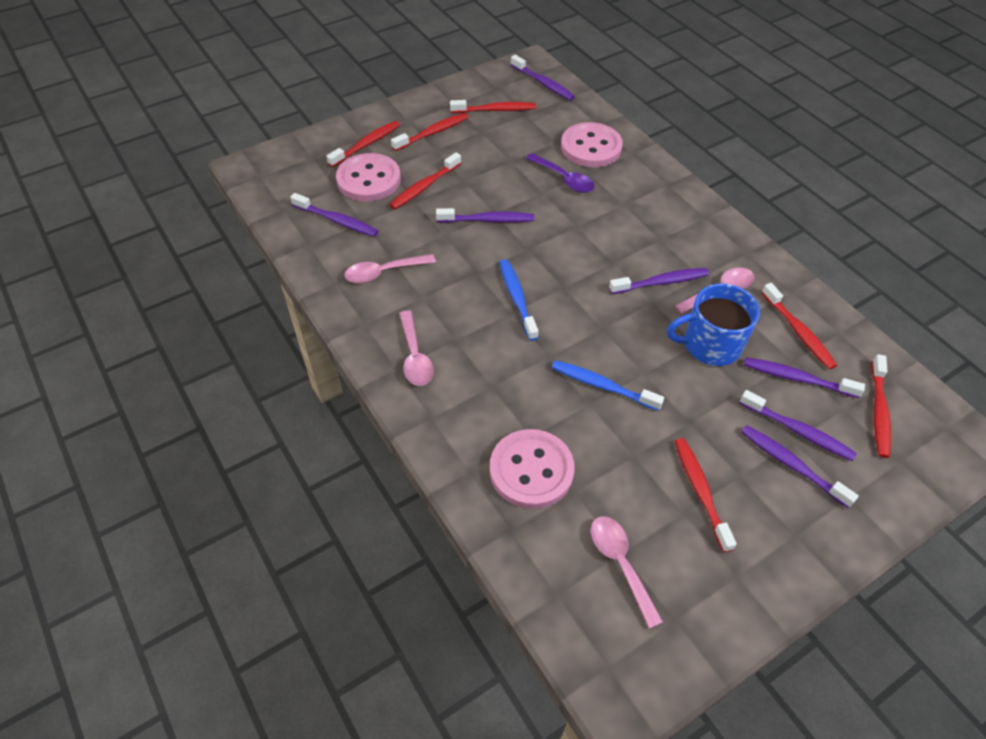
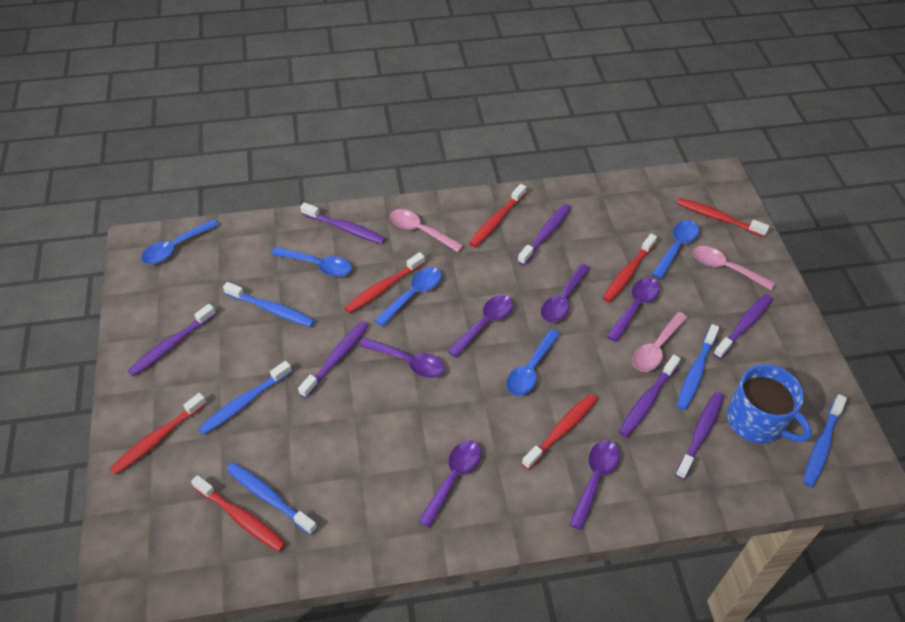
blue spoon: 0 -> 5
blue toothbrush: 2 -> 5
pink button: 3 -> 0
pink spoon: 4 -> 3
purple spoon: 1 -> 6

